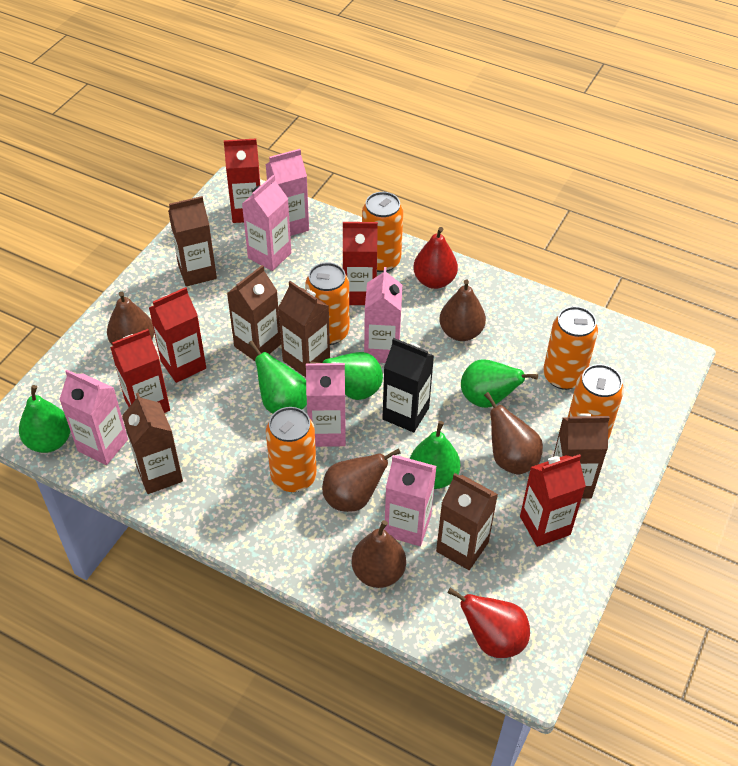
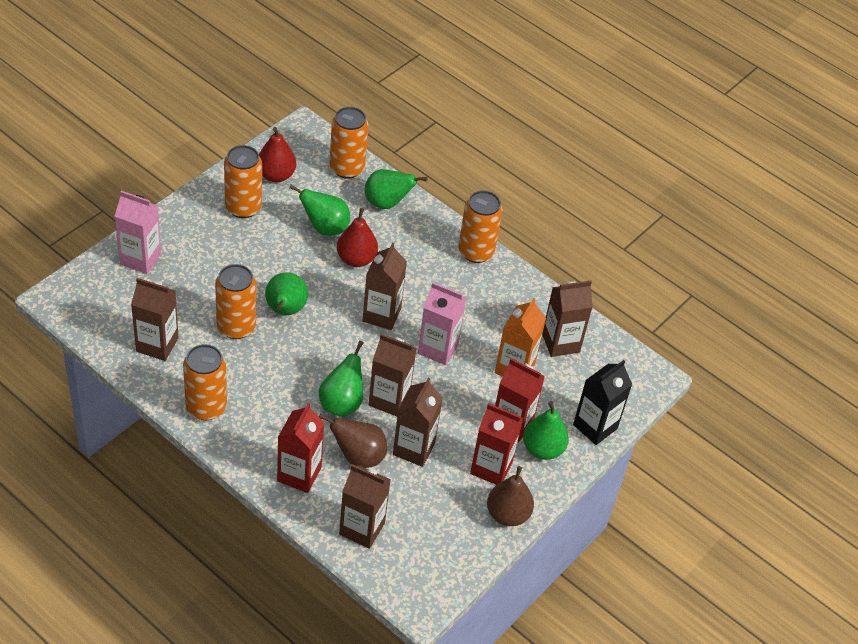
brown pear: 5 -> 2
orange carton: 0 -> 1
pink carton: 6 -> 2
red carton: 5 -> 3

